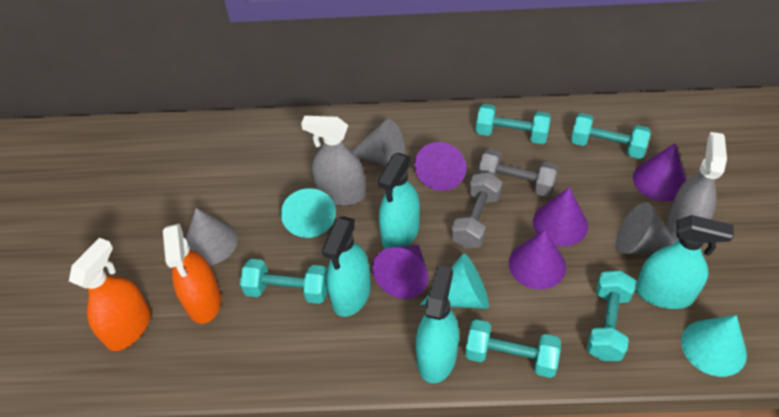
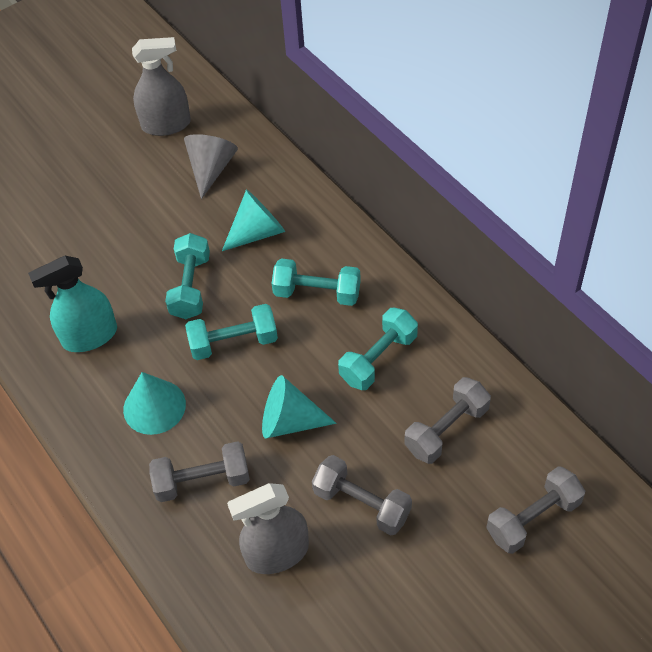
grey cone: 3 -> 1
grey dumbbell: 2 -> 4
orange spray bottle: 2 -> 0
purple cone: 5 -> 0
turquoise dumbbell: 5 -> 4
turquoise spray bottle: 4 -> 1

